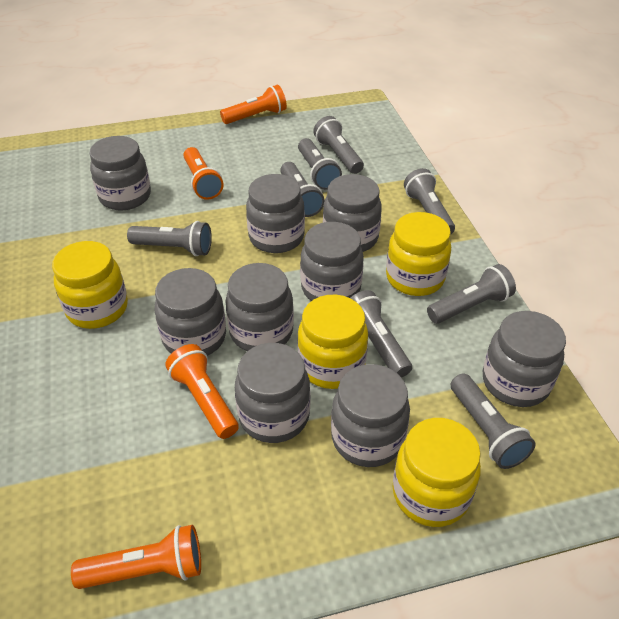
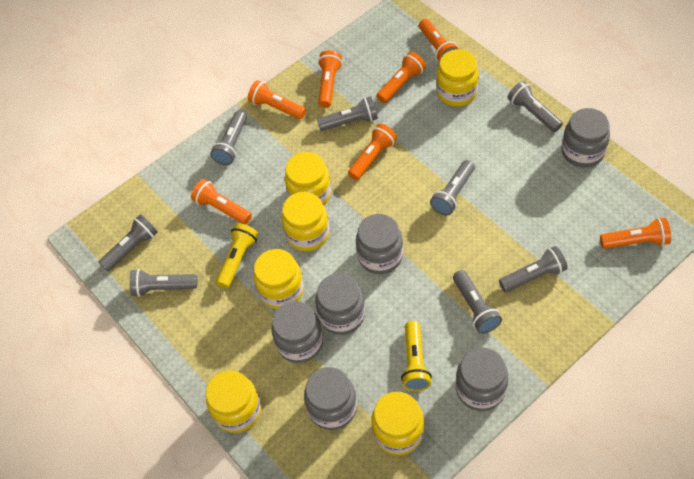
grey jar: 9 -> 6
orange flashlight: 4 -> 7
yellow flashlight: 0 -> 2
yellow jar: 4 -> 6

